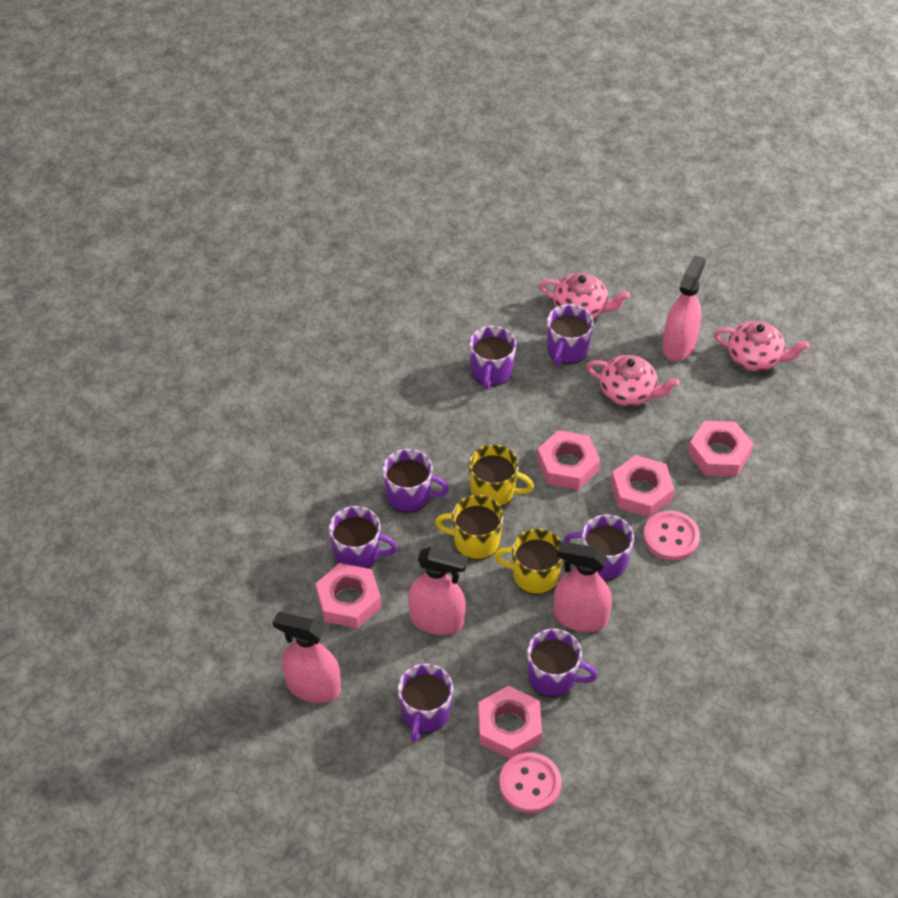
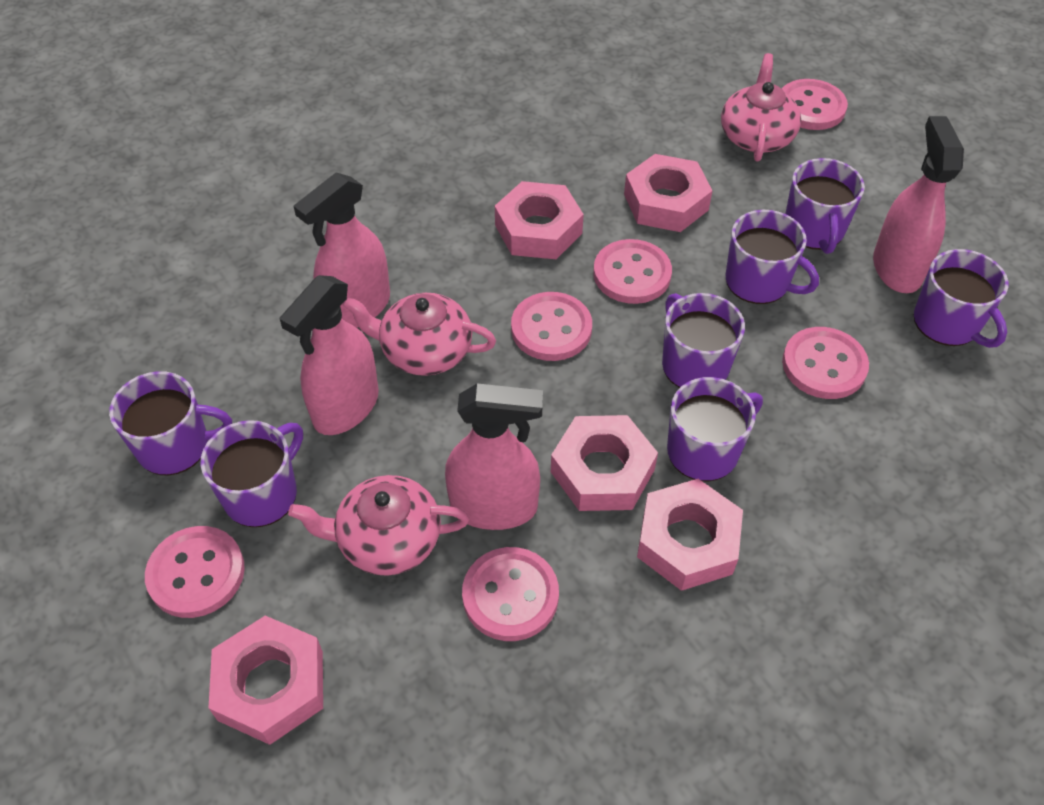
pink button: 2 -> 6
yellow mug: 3 -> 0

